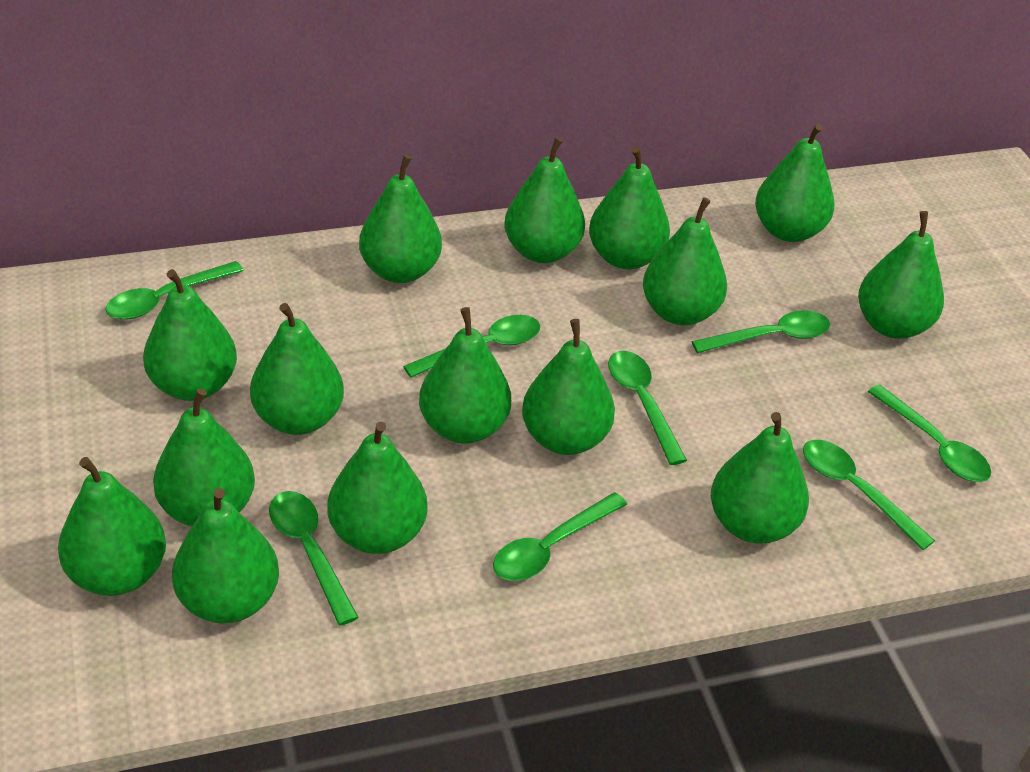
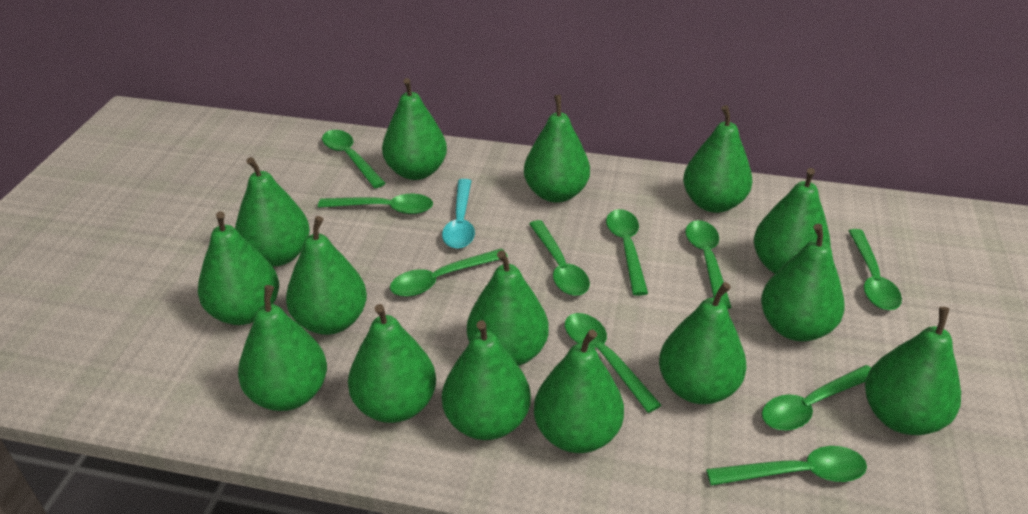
green spoon: 8 -> 10
turquoise spoon: 0 -> 1

